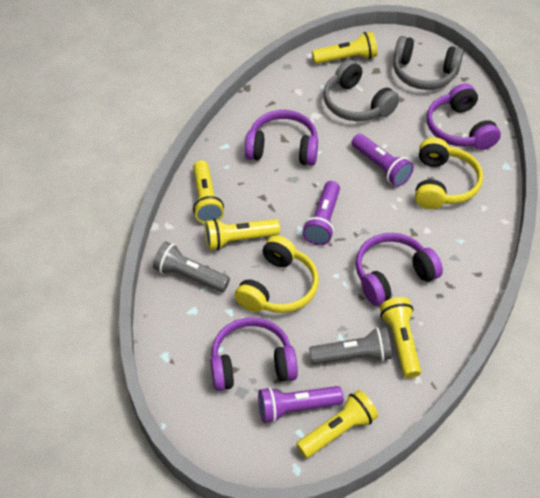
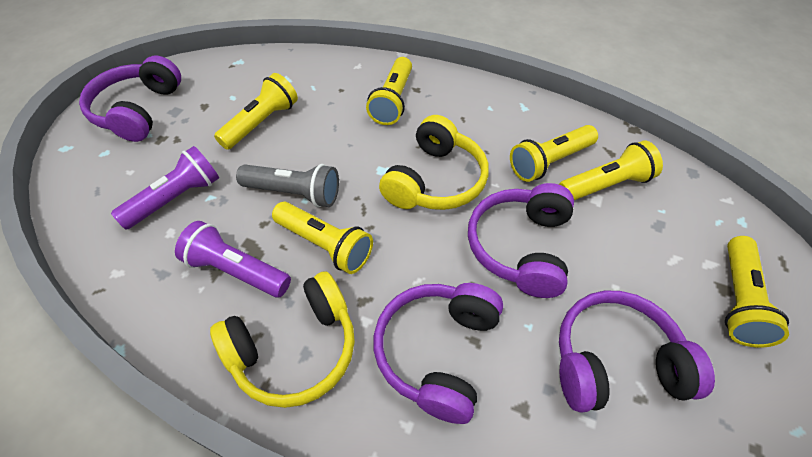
grey flashlight: 2 -> 1
grey headphones: 2 -> 0
purple flashlight: 3 -> 2
yellow flashlight: 5 -> 6

